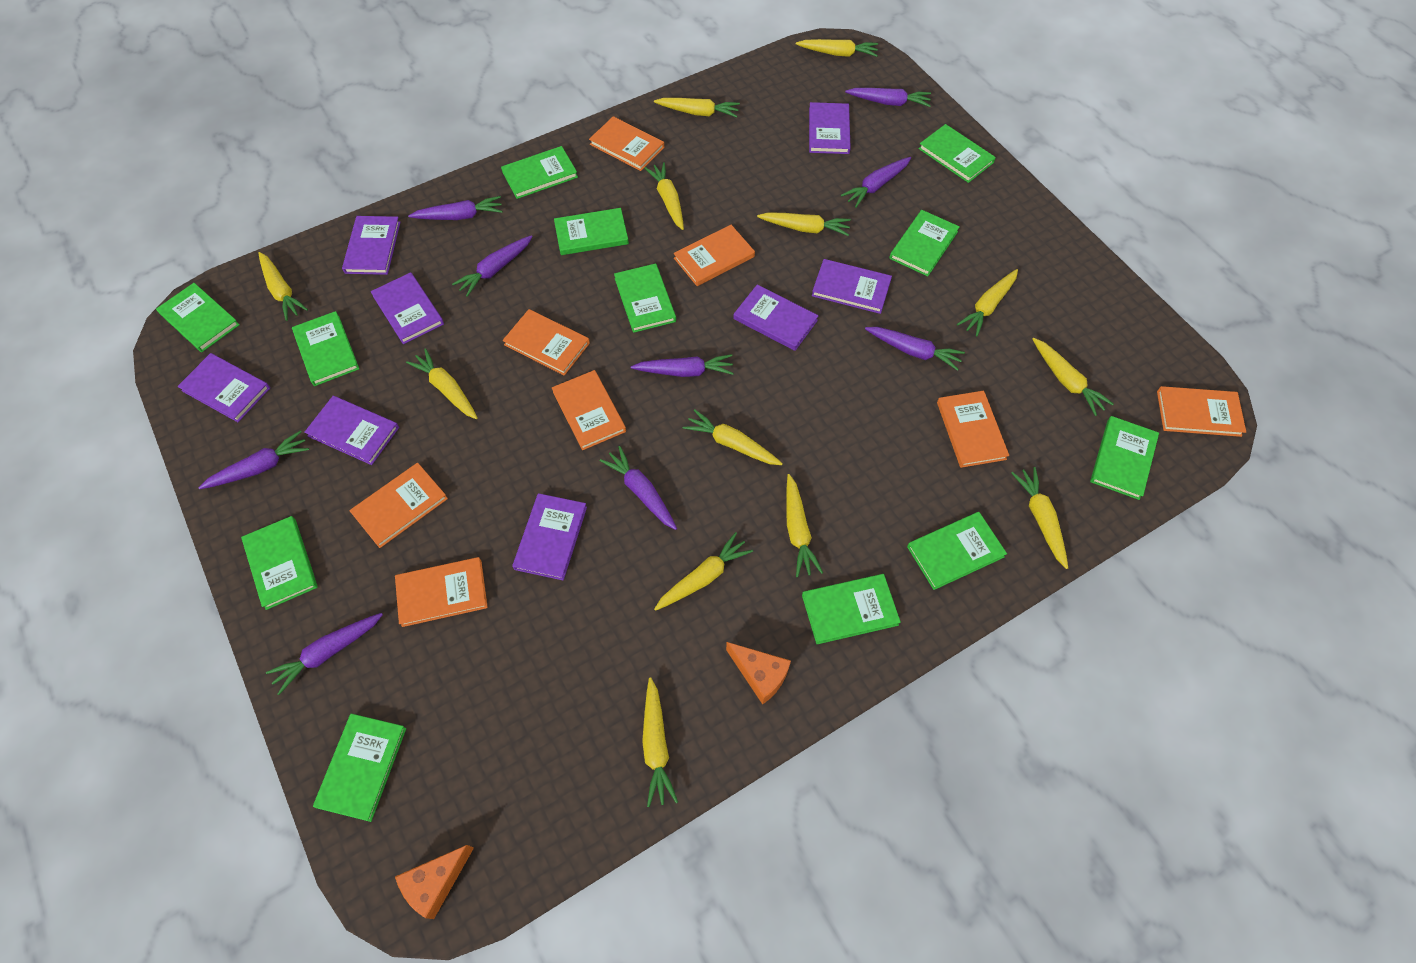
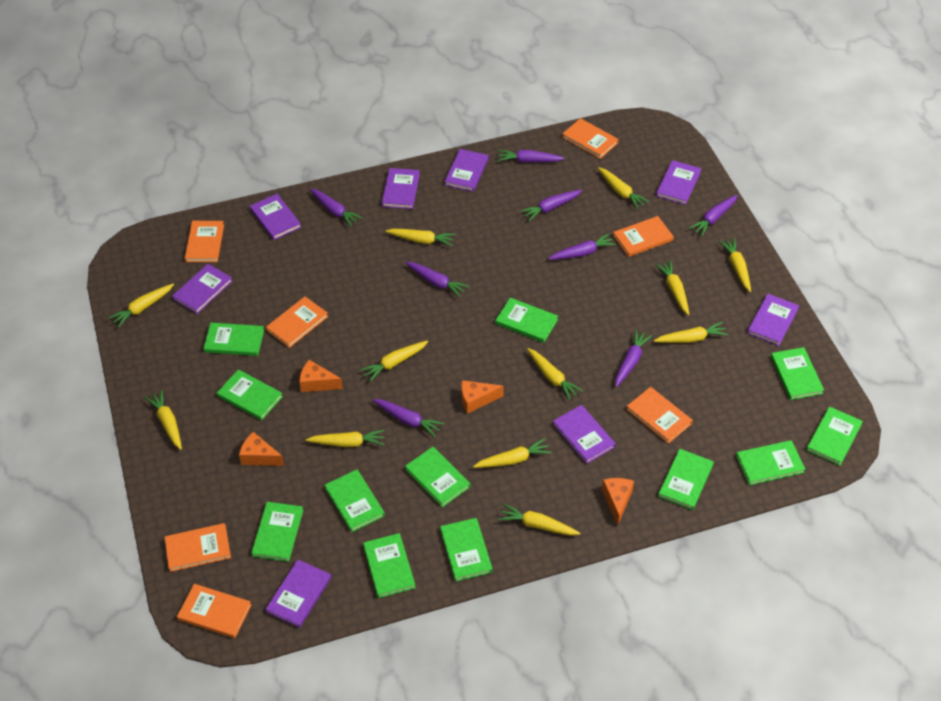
orange book: 8 -> 7
orange cheese: 2 -> 4
purple carrot: 9 -> 8
yellow carrot: 13 -> 12

